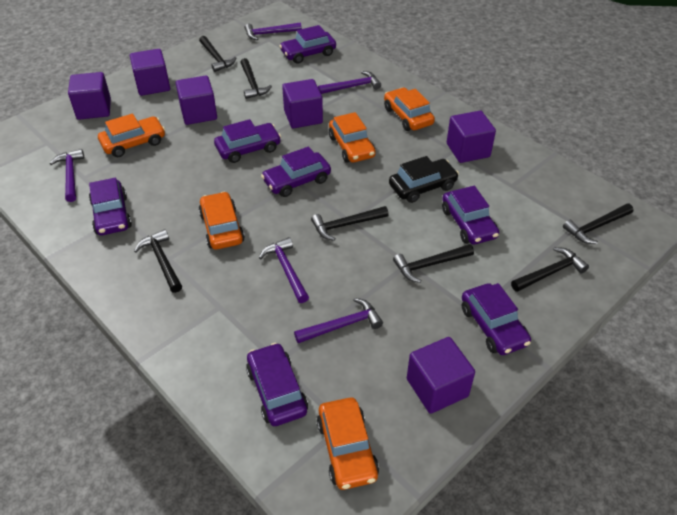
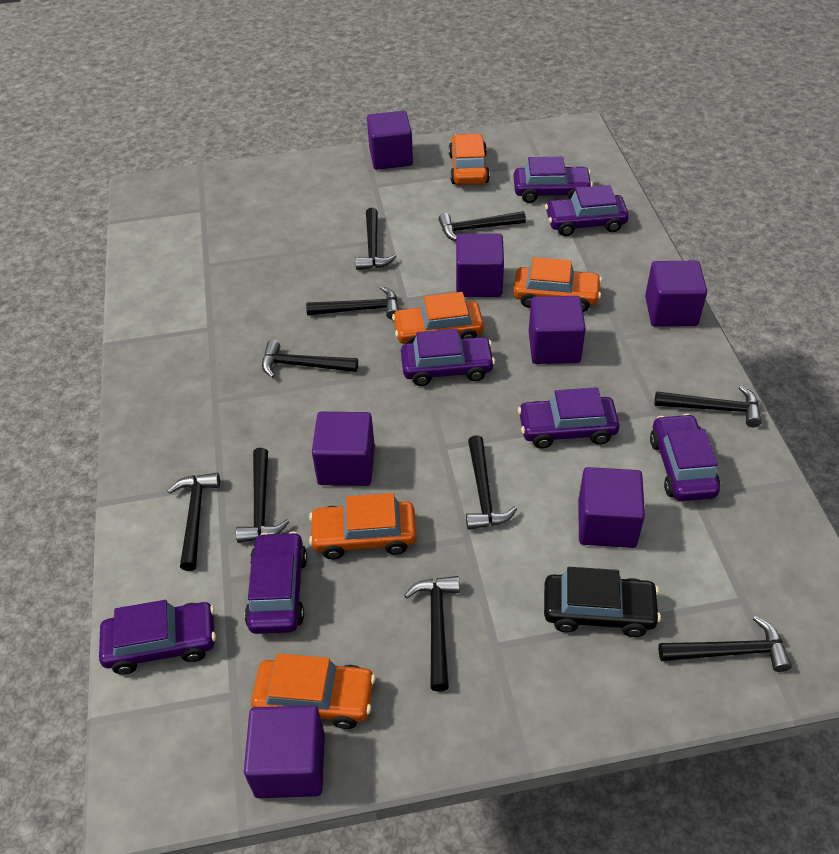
black hammer: 7 -> 10
purple cube: 6 -> 7
purple hammer: 5 -> 0

